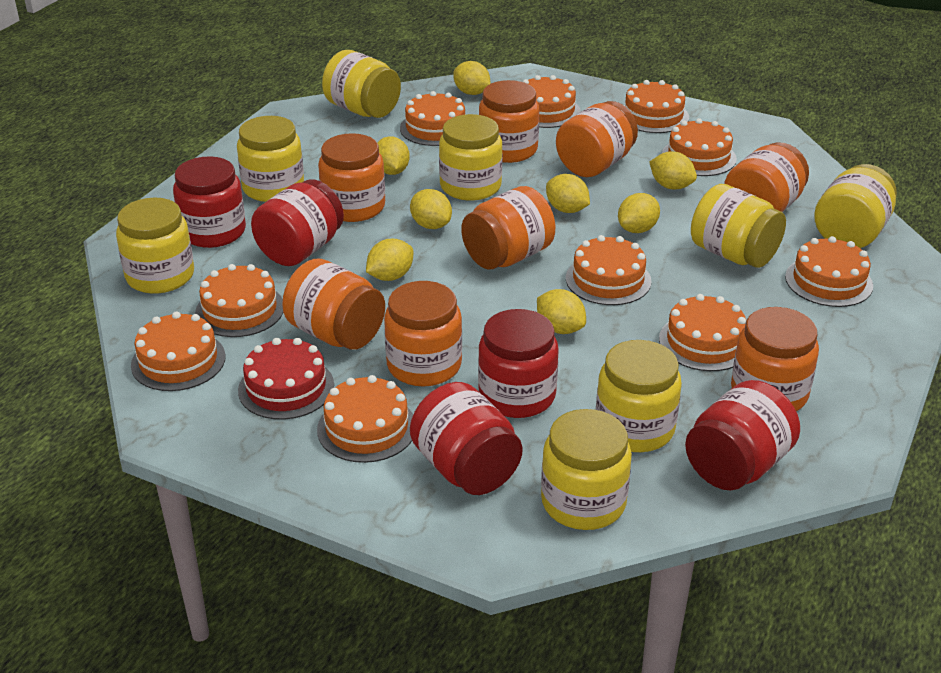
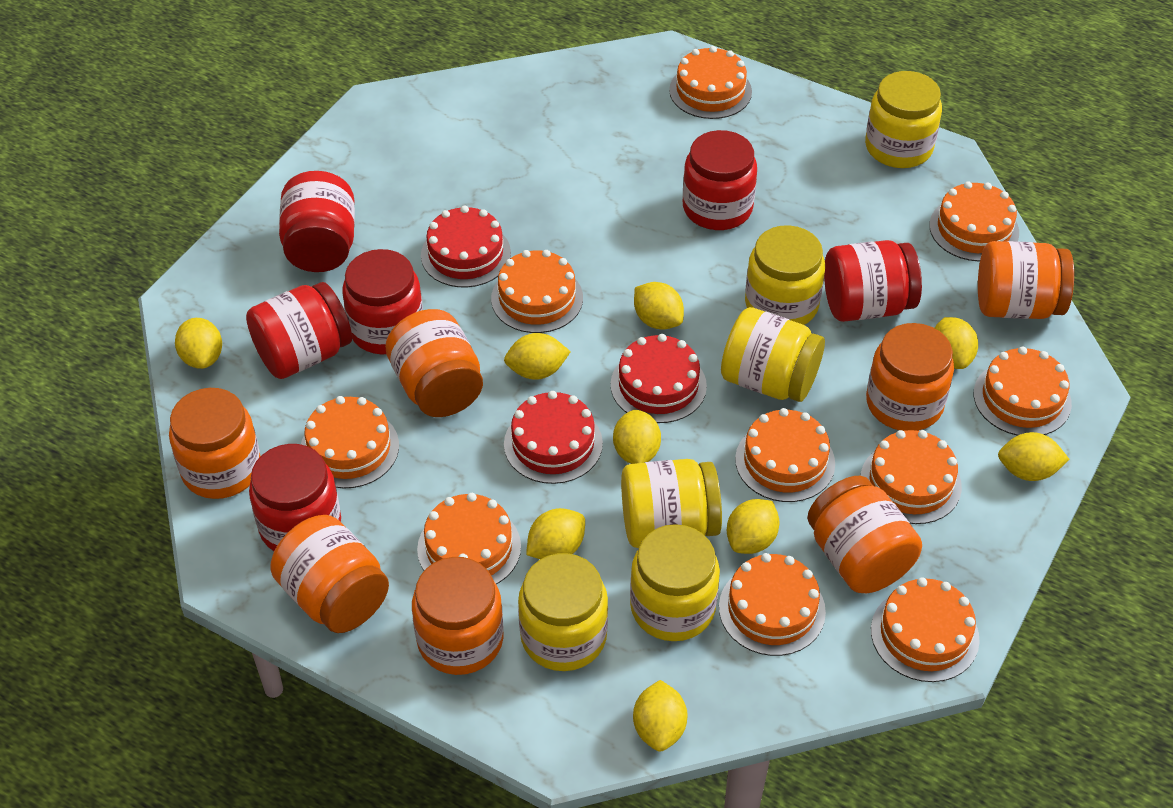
orange jar: 8 -> 7
red cake: 1 -> 3
red jar: 5 -> 6
yellow jar: 8 -> 6
yellow lemon: 8 -> 9

